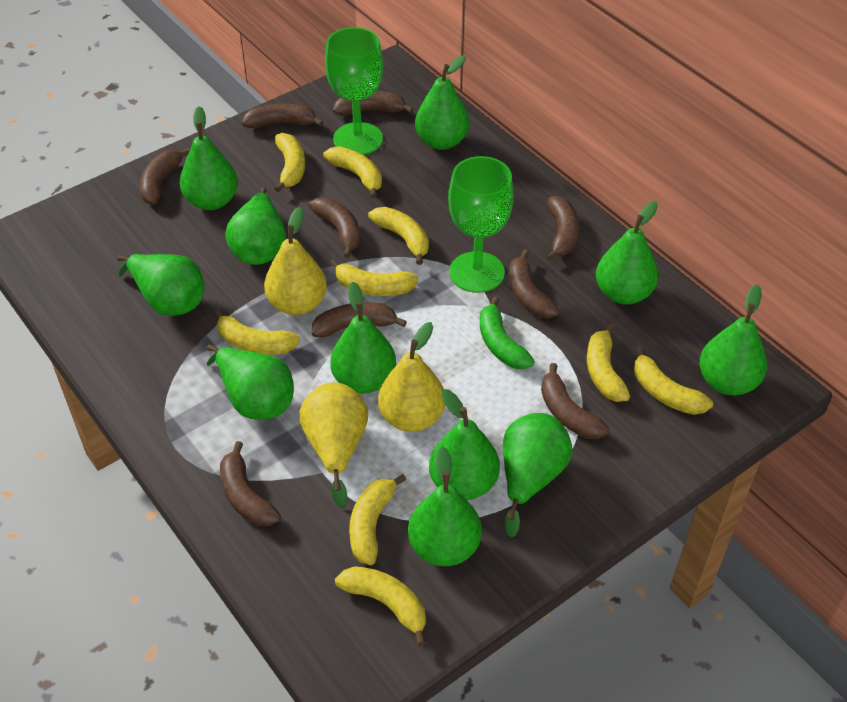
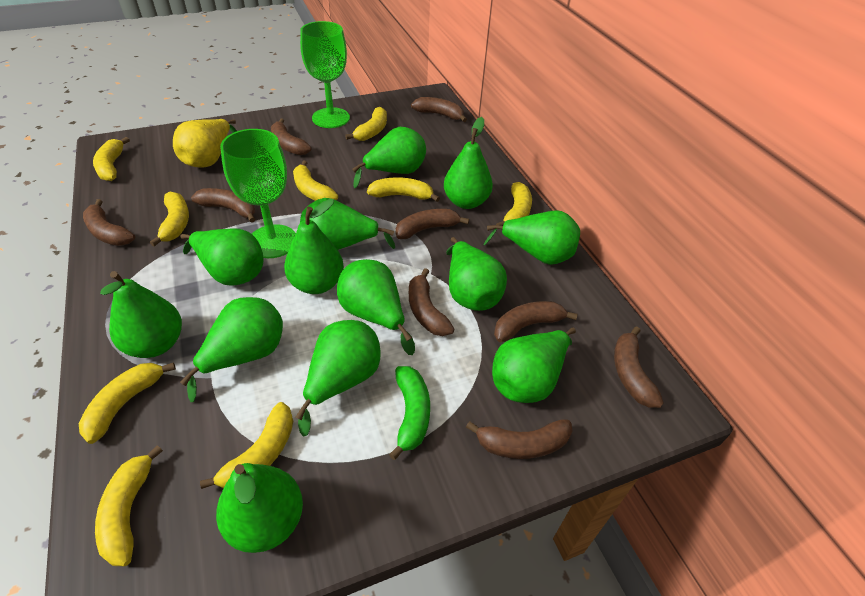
green pear: 11 -> 13
yellow pear: 3 -> 1

